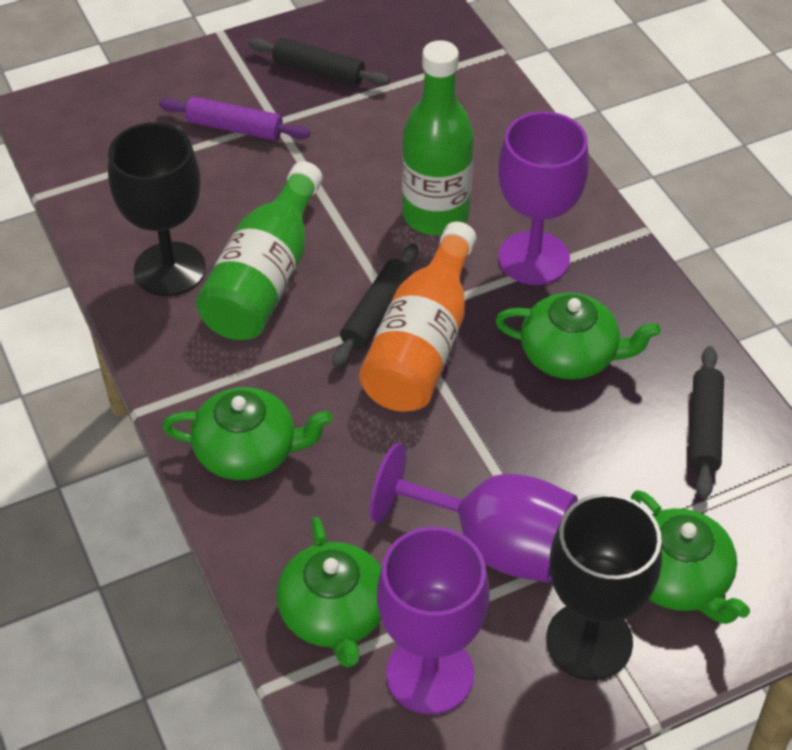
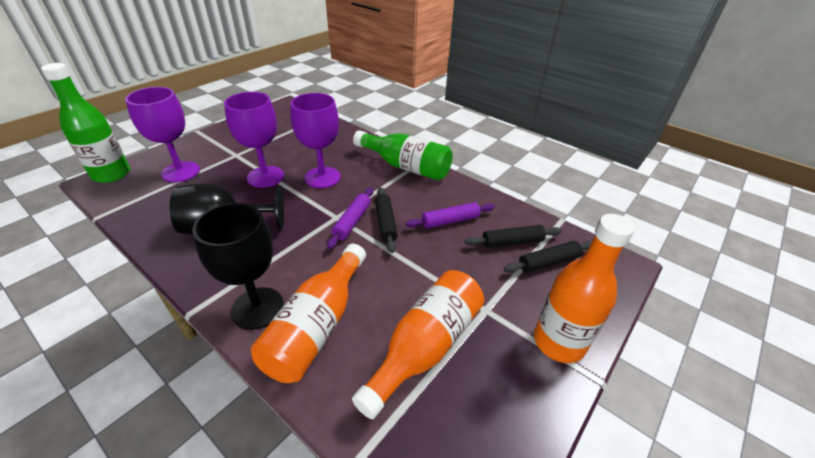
green teapot: 4 -> 0
orange bottle: 1 -> 3
purple rolling pin: 1 -> 2

